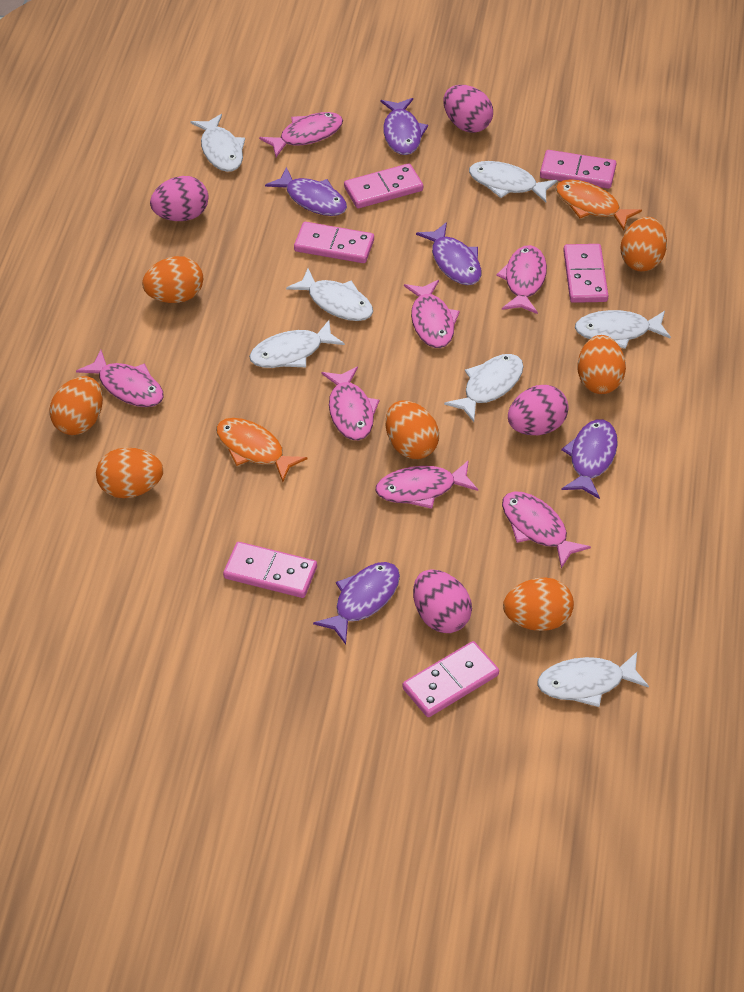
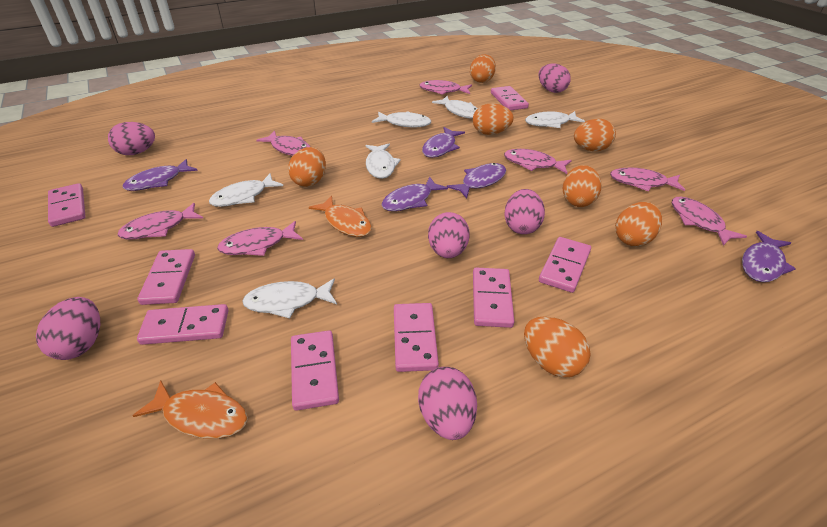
pink domino: 6 -> 8
pink egg: 4 -> 6
white fish: 7 -> 6

